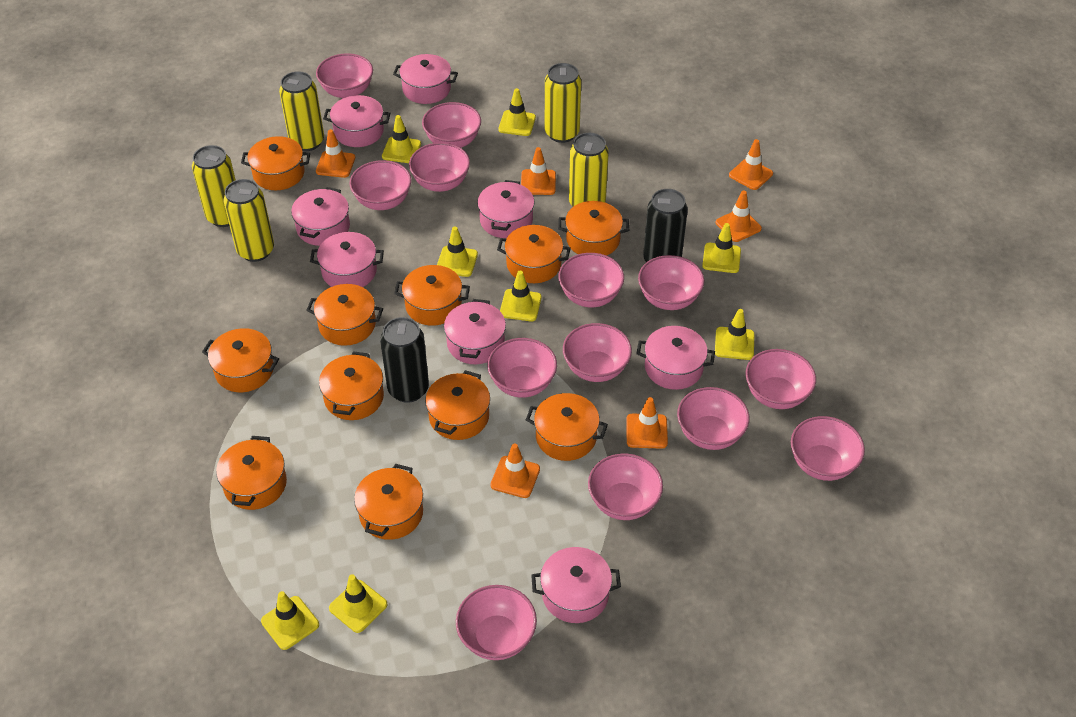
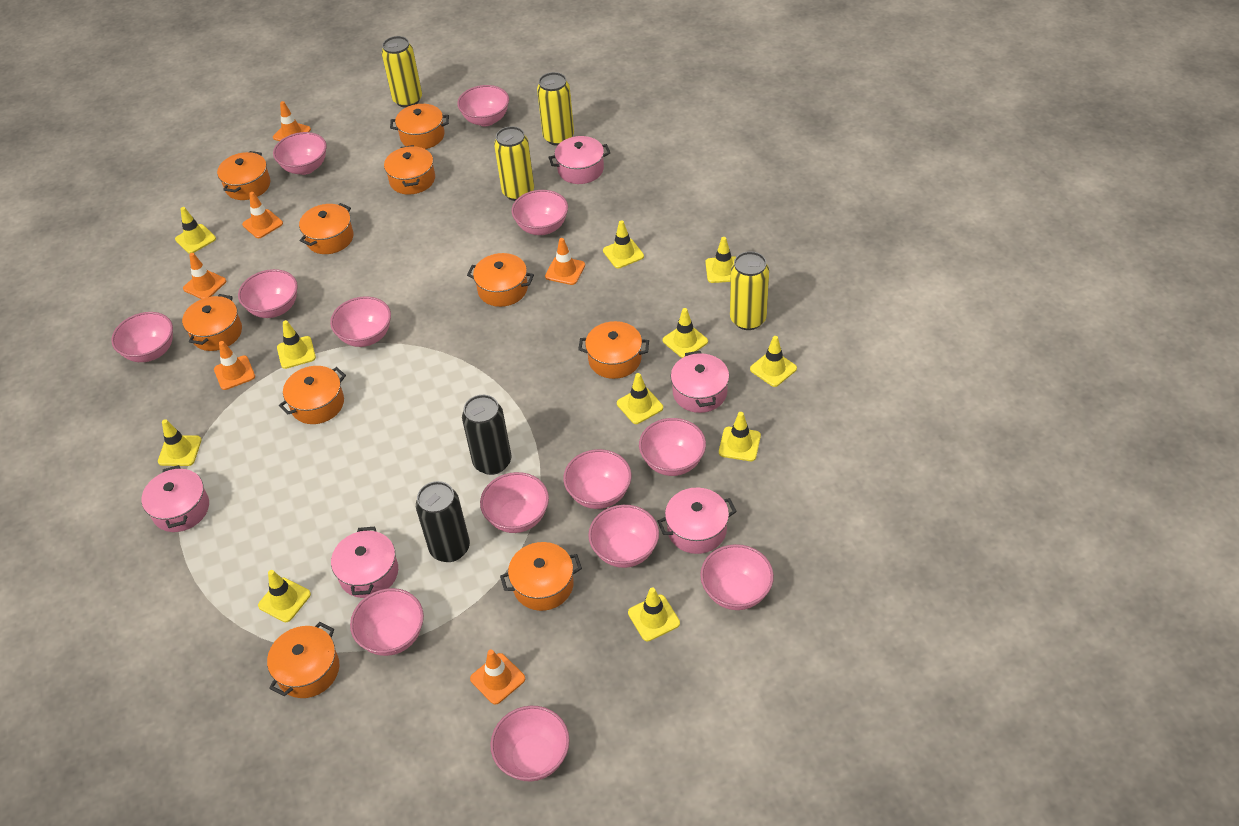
orange pot: 11 -> 10
pink pot: 8 -> 5
yellow can: 5 -> 4
yellow traffic cone: 8 -> 11

